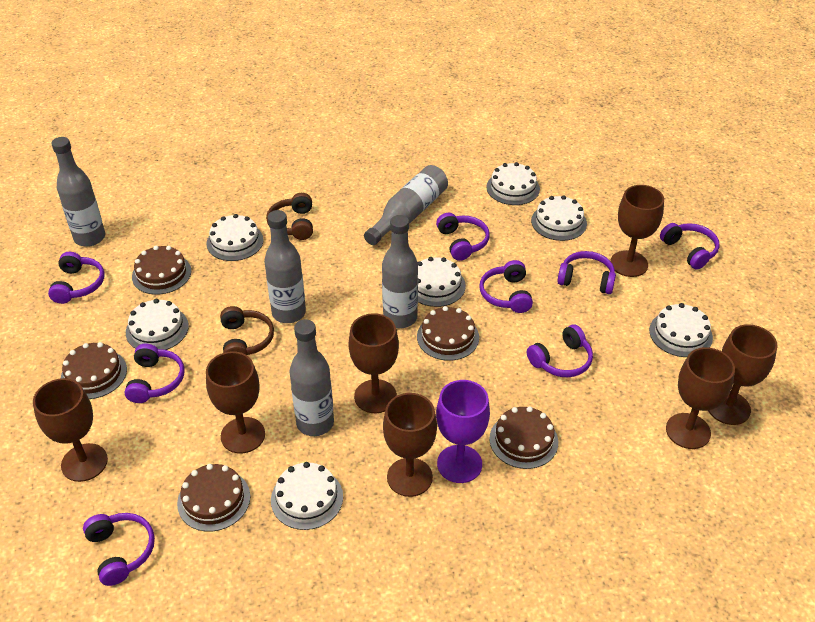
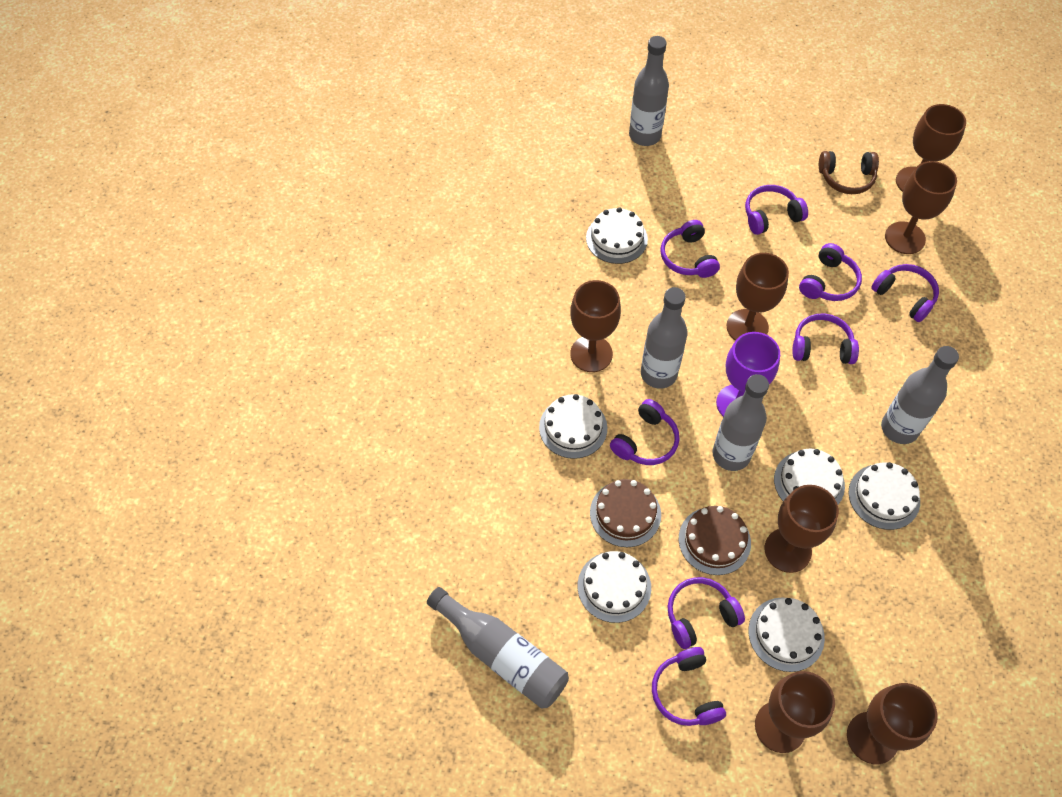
brown cake: 5 -> 2
brown headphones: 2 -> 1
white cake: 7 -> 6

